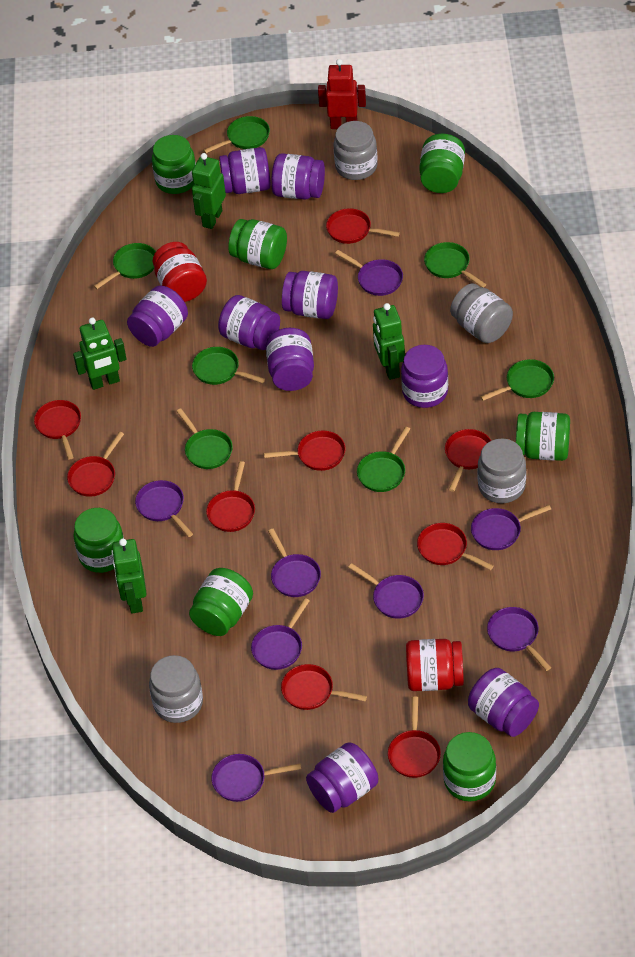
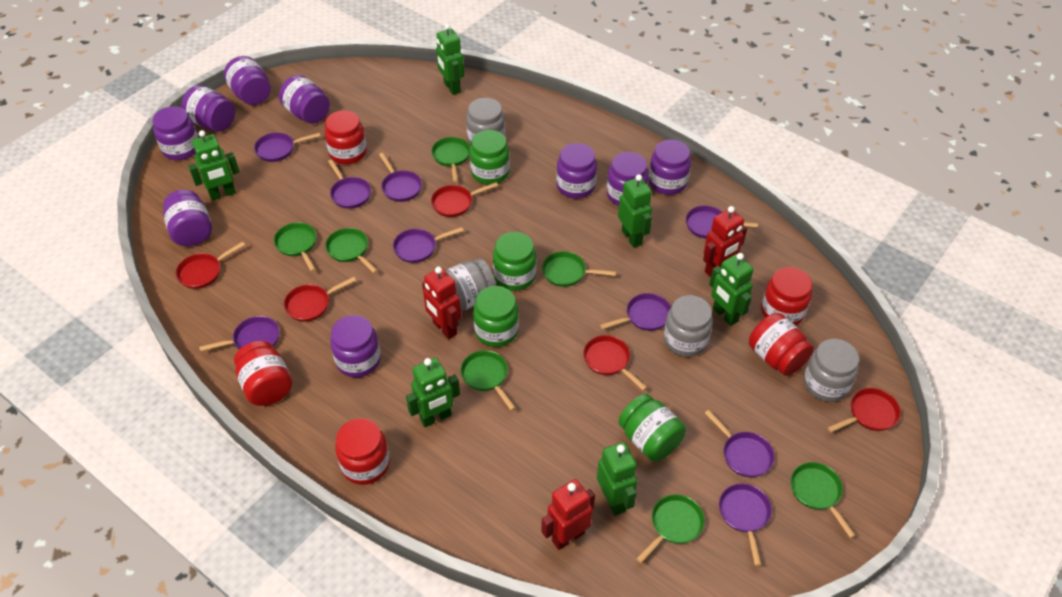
green jar: 7 -> 4
green robot: 4 -> 6
purple pan: 8 -> 9
red jar: 2 -> 5
red pan: 9 -> 5
red robot: 1 -> 3

